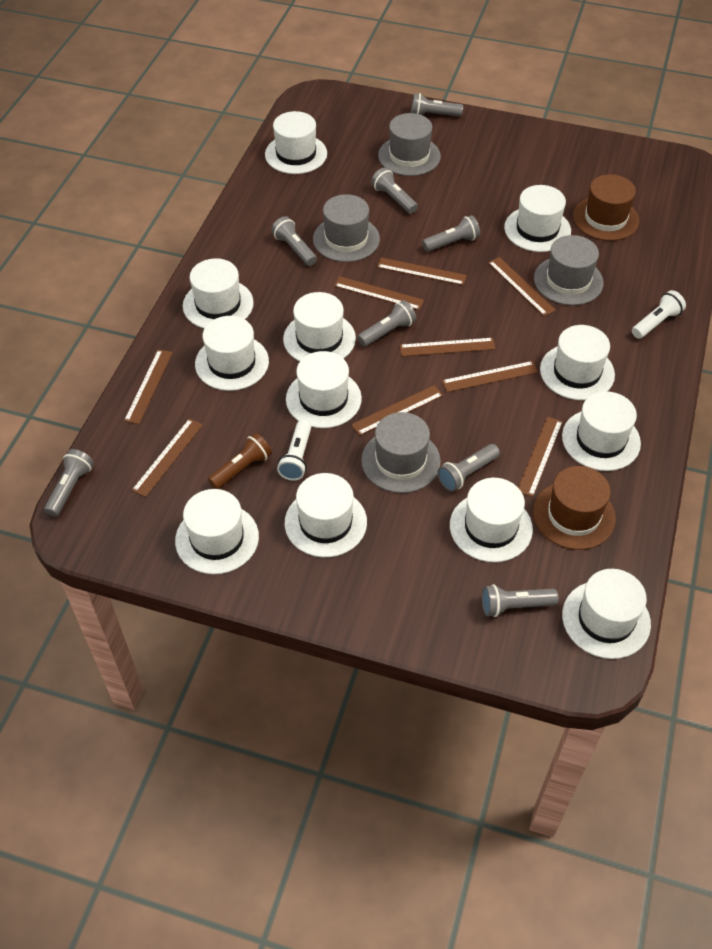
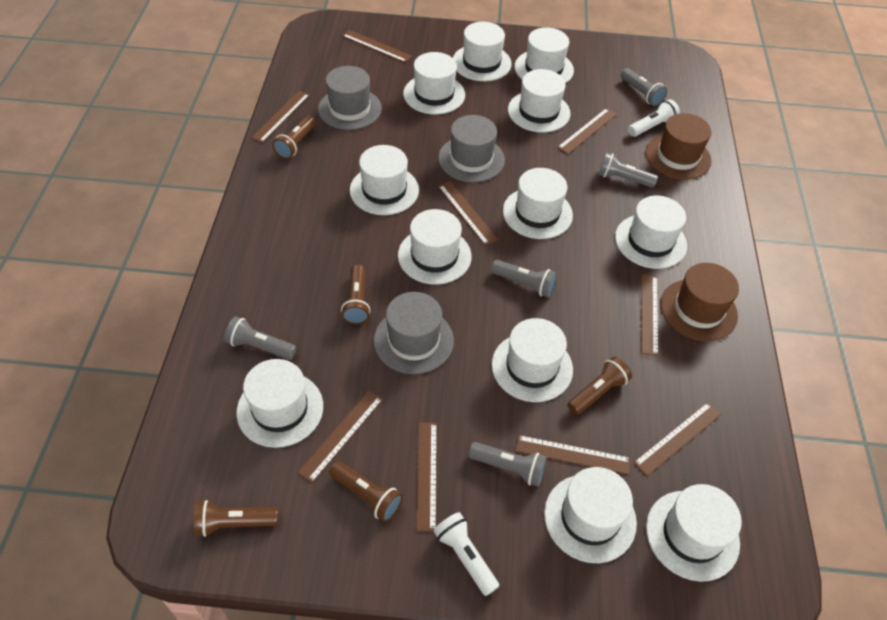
brown flashlight: 1 -> 5
grey flashlight: 8 -> 5
grey hat: 4 -> 3

